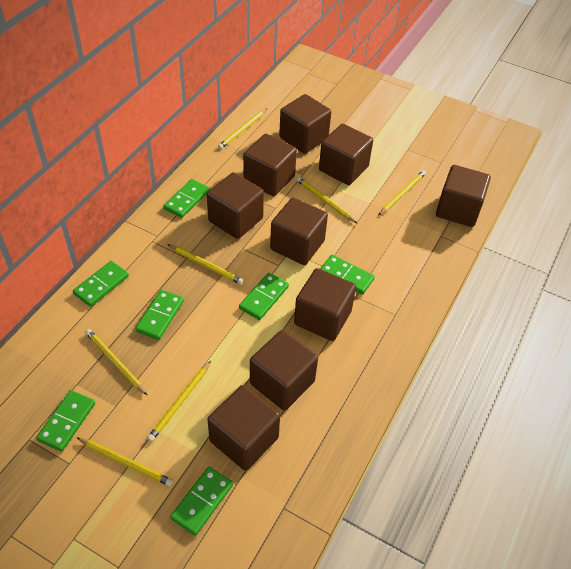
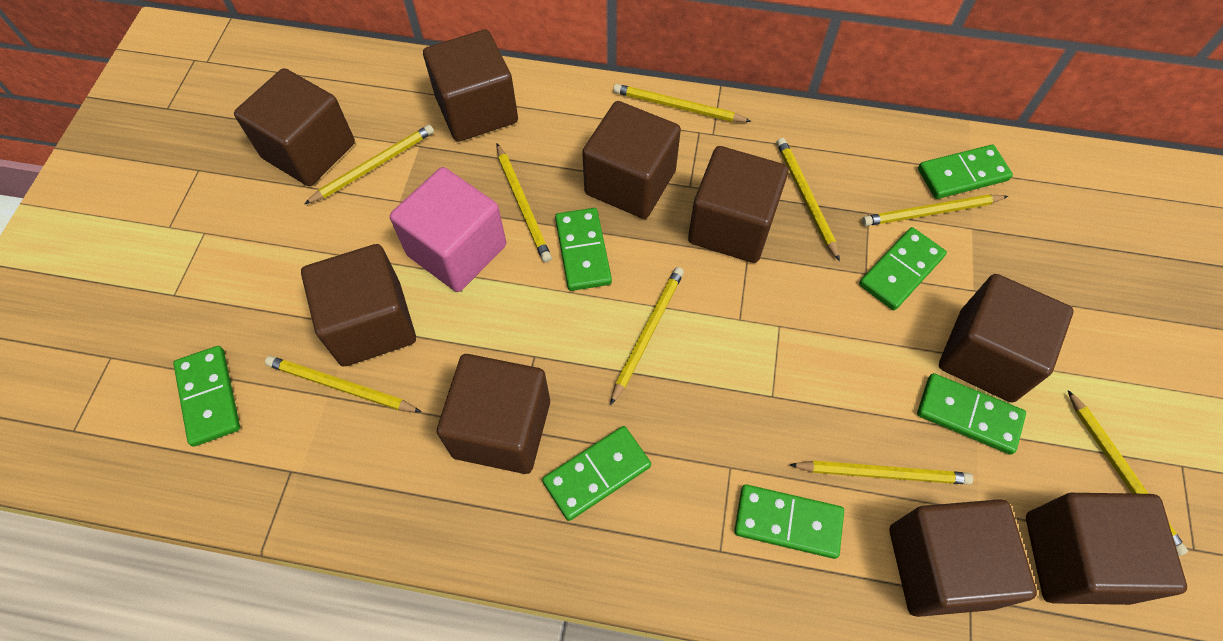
pink cube: 0 -> 1
yellow pencil: 7 -> 9

